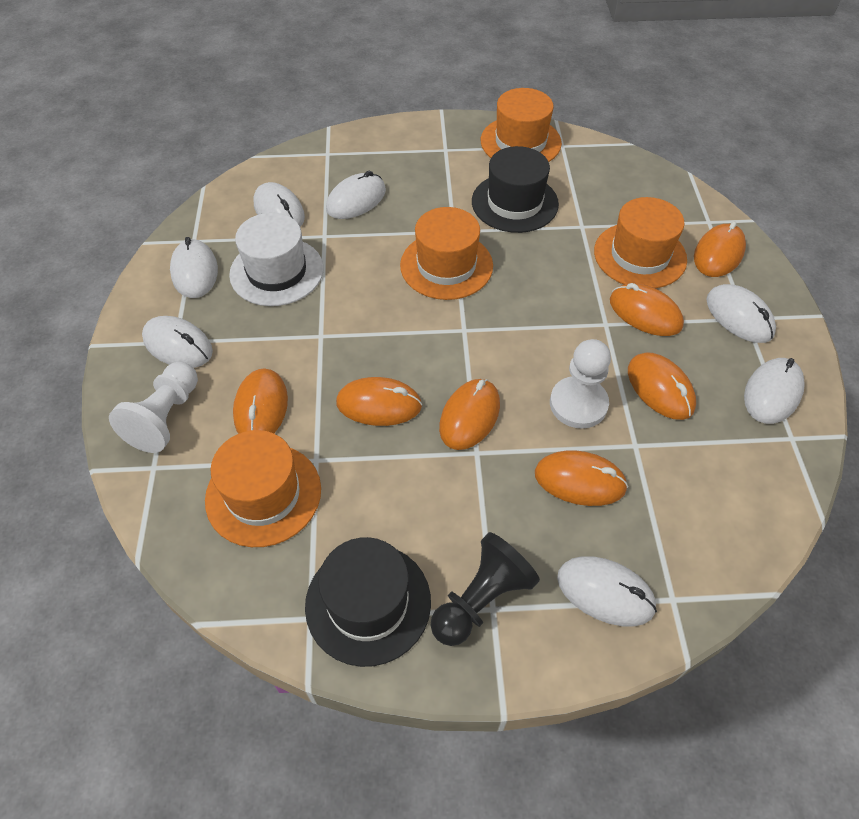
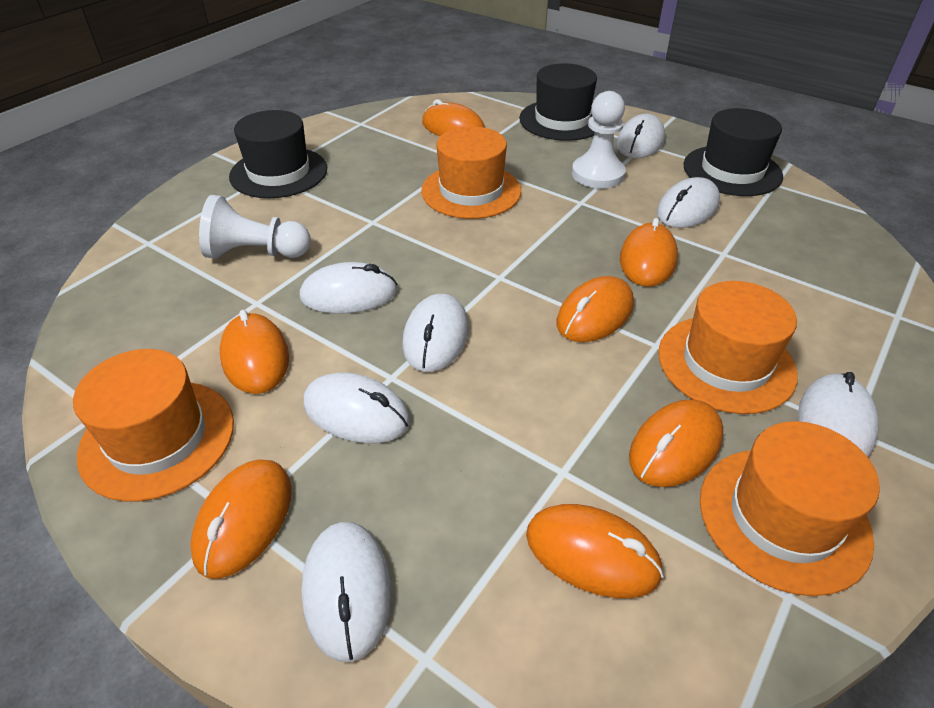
black hat: 2 -> 3
black pawn: 1 -> 0
white hat: 1 -> 0

